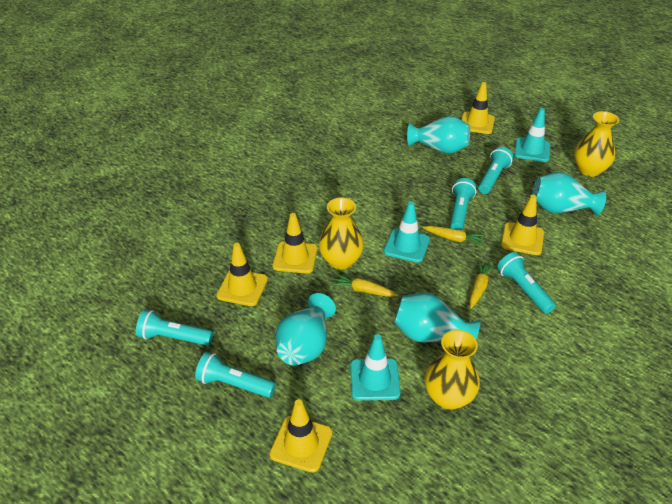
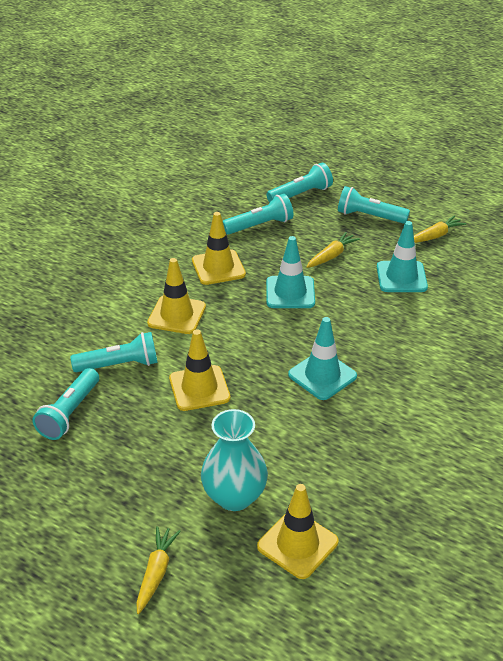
turquoise vase: 4 -> 1
yellow traffic cone: 5 -> 4
yellow vase: 3 -> 0

